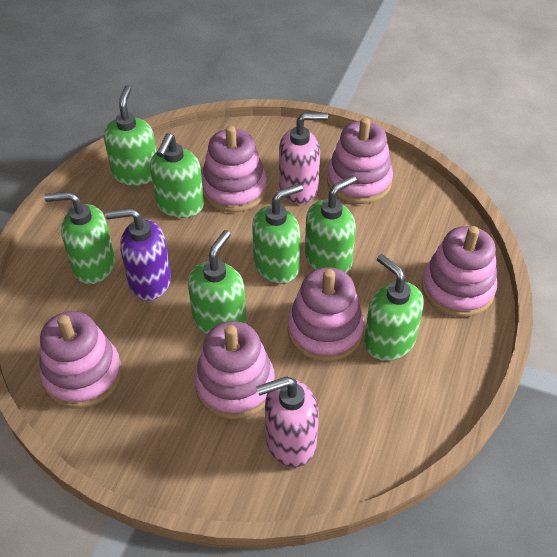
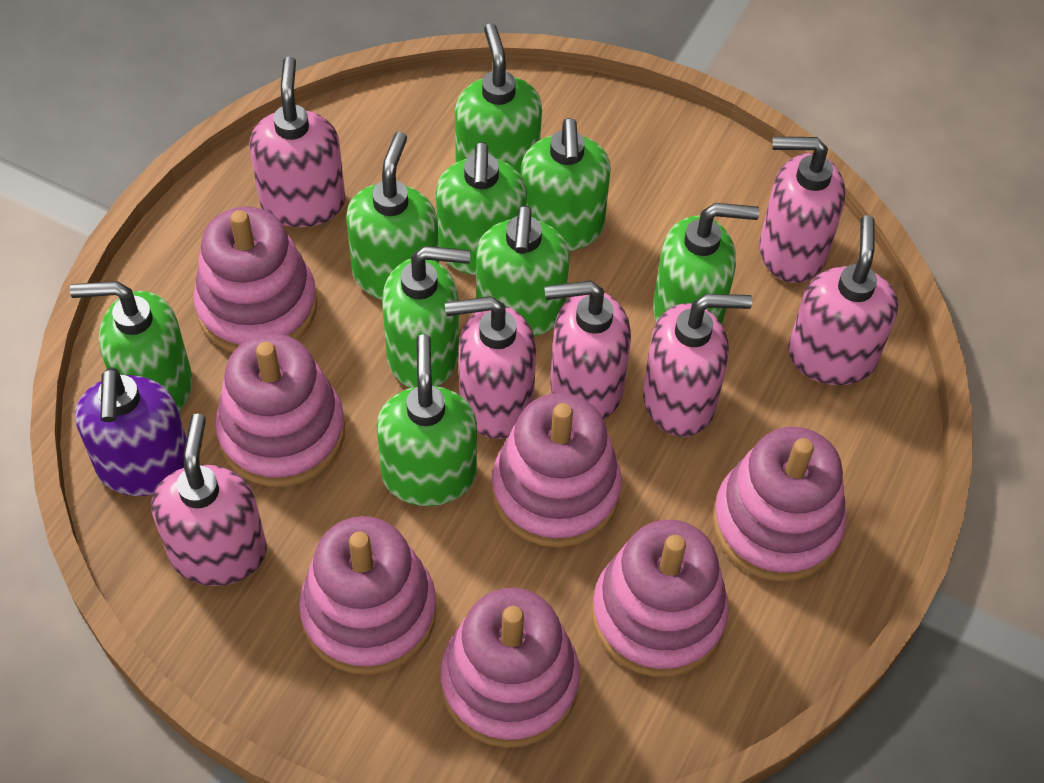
green soap dispenser: 7 -> 9
pink soap dispenser: 2 -> 7
pink stacking toy: 6 -> 7

